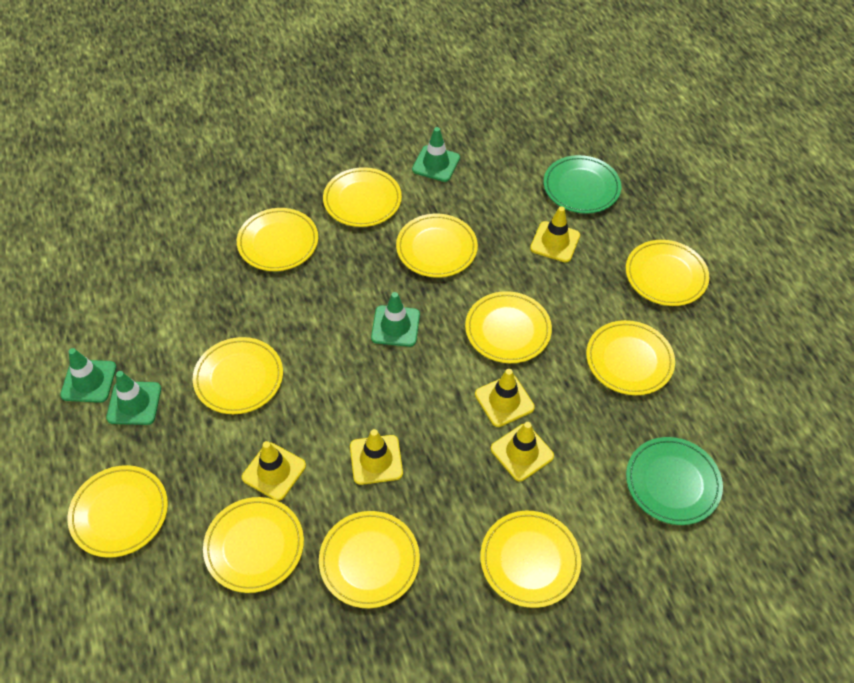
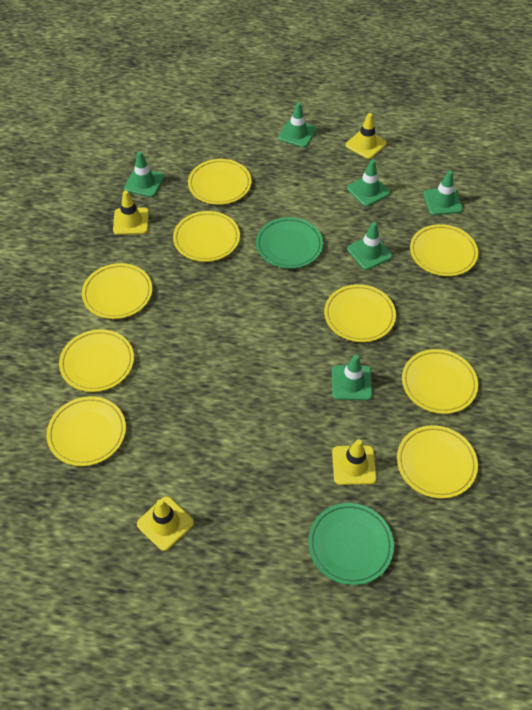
green traffic cone: 4 -> 6
yellow plate: 11 -> 9
yellow traffic cone: 5 -> 4

